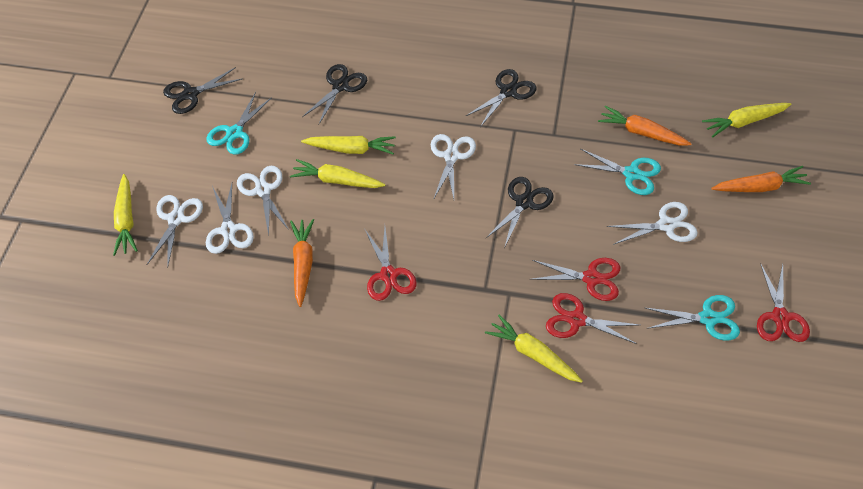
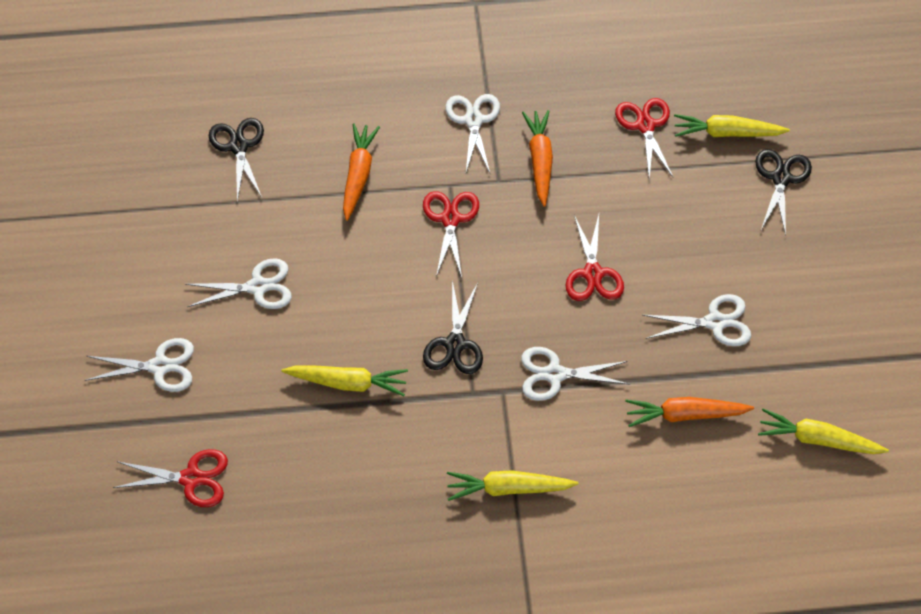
black scissors: 4 -> 3
turquoise scissors: 3 -> 0
yellow carrot: 5 -> 4

